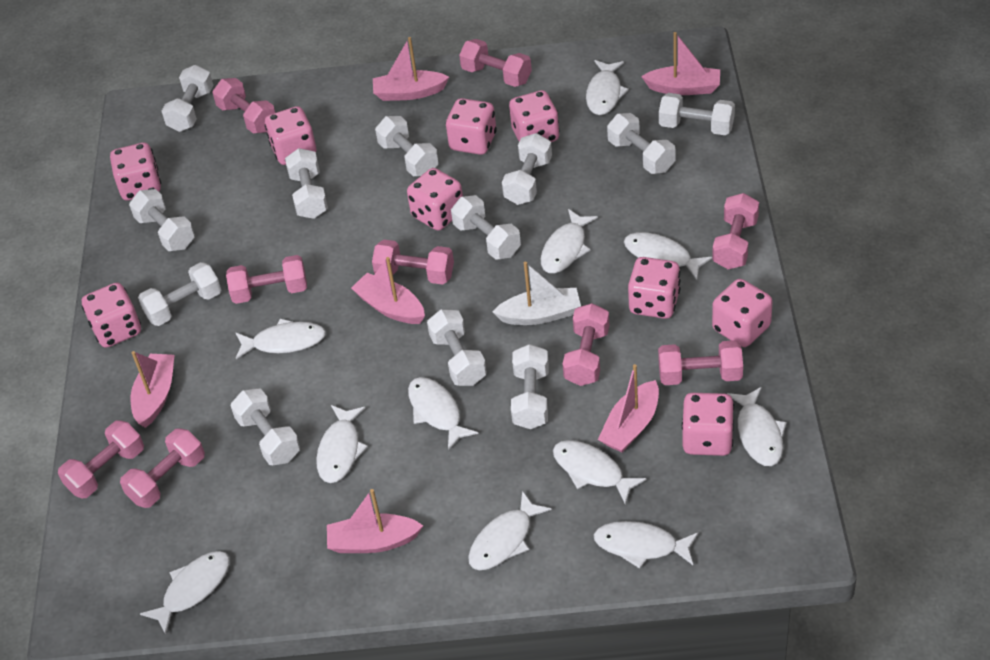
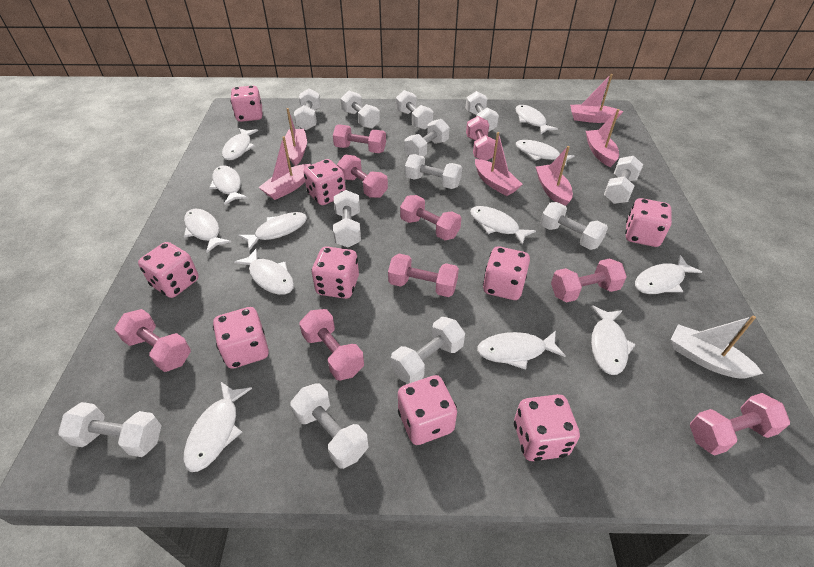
white fish: 11 -> 12

